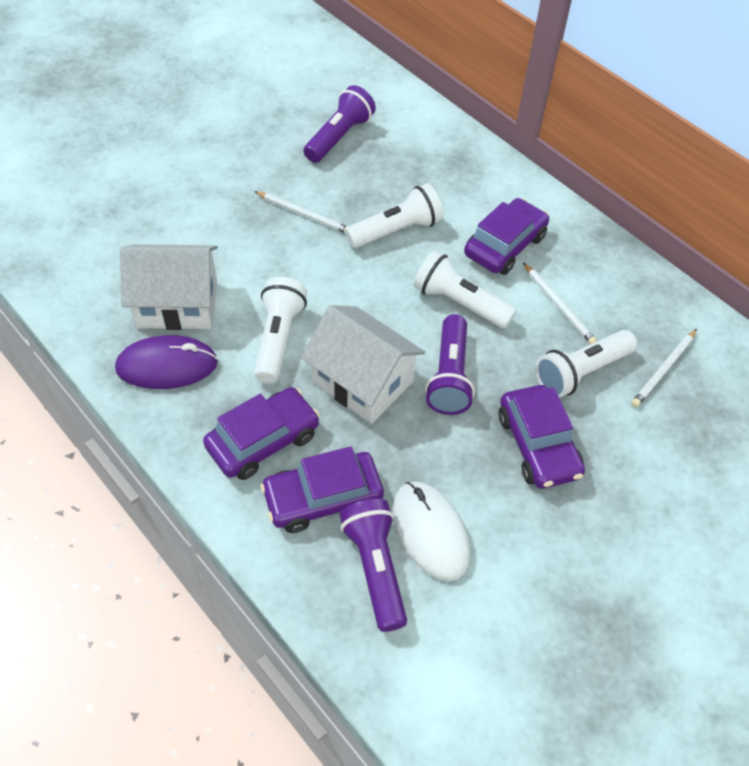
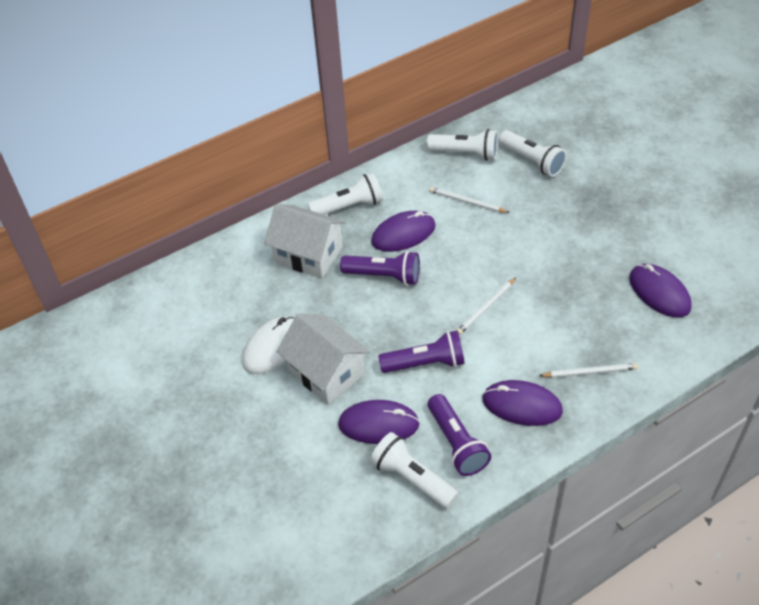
purple car: 4 -> 0
purple mouse: 1 -> 4

